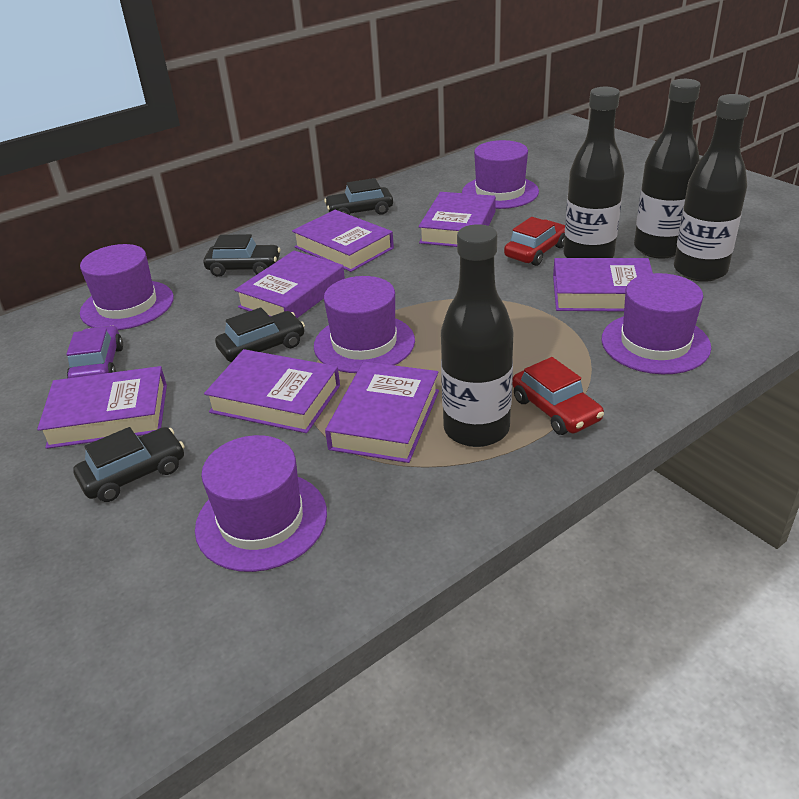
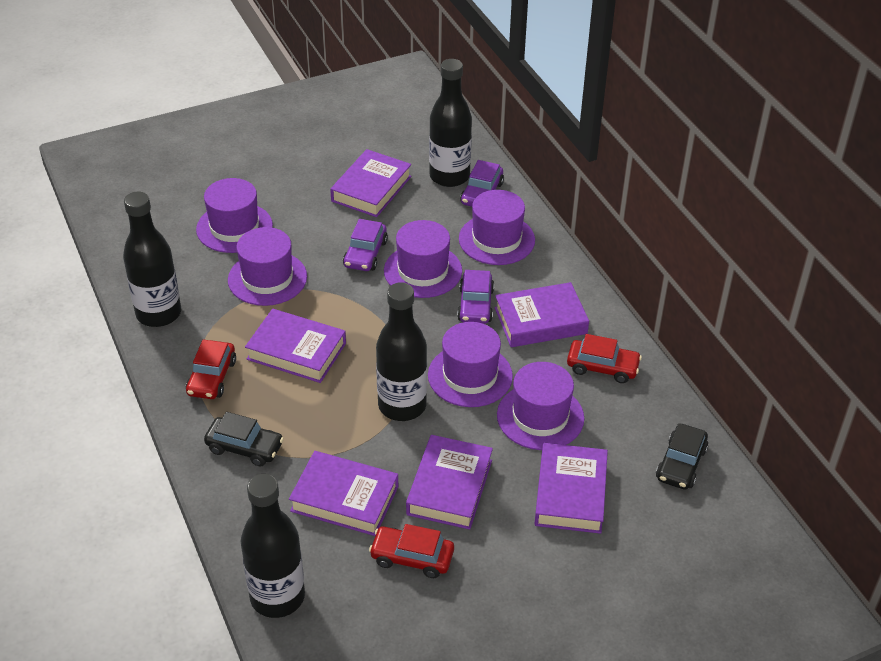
black car: 4 -> 2
purple book: 7 -> 6
purple car: 1 -> 3
purple hat: 5 -> 6
red car: 2 -> 3

